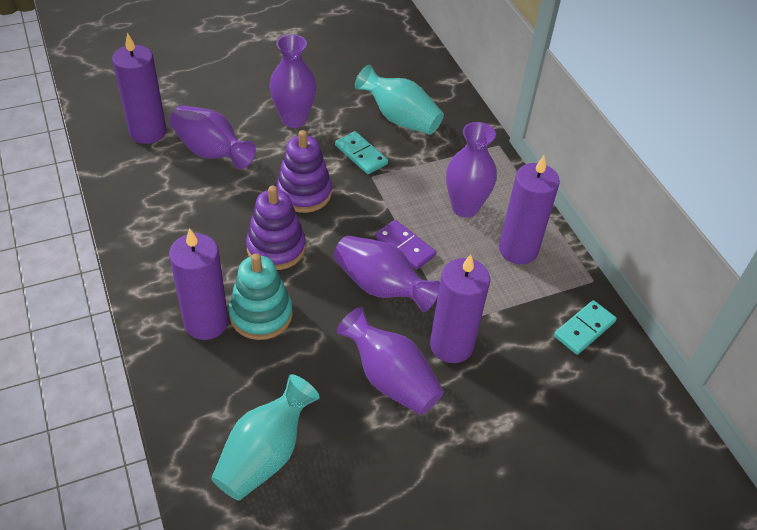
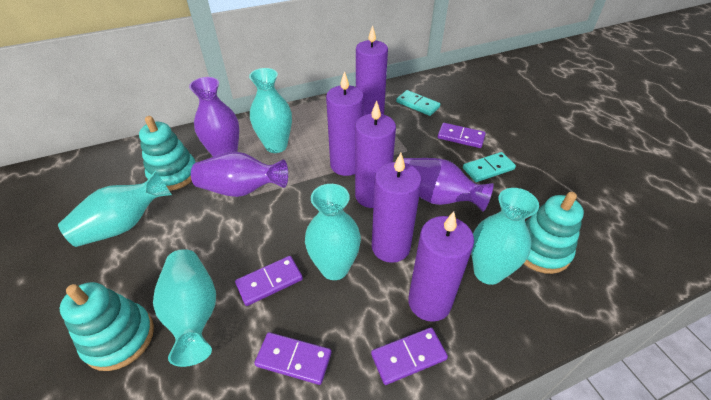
purple candle: 4 -> 5
purple domino: 1 -> 4
purple stacking toy: 2 -> 0
purple vase: 5 -> 3
turquoise stacking toy: 1 -> 3
turquoise vase: 2 -> 5

